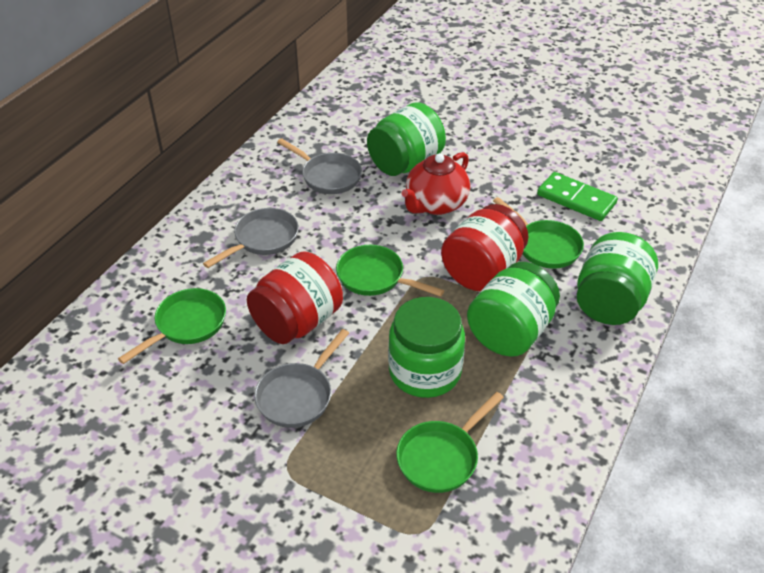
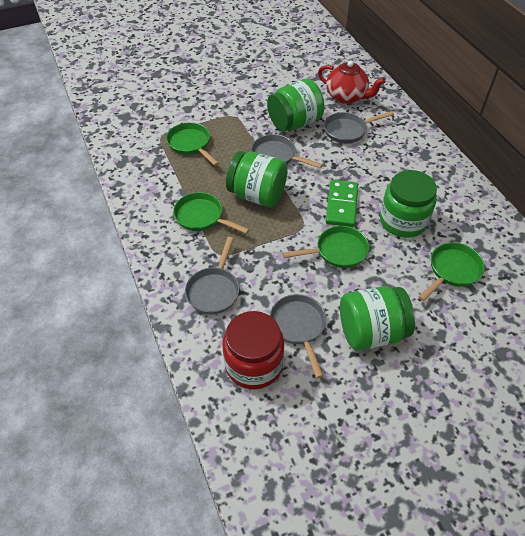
grey pan: 3 -> 4
red jar: 2 -> 1

